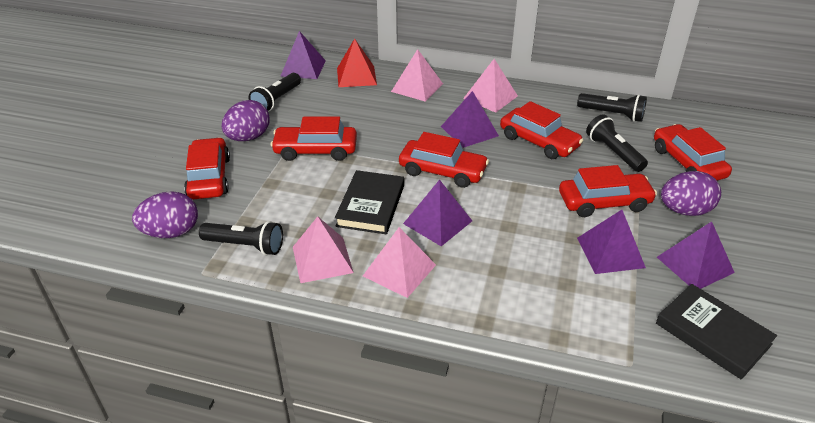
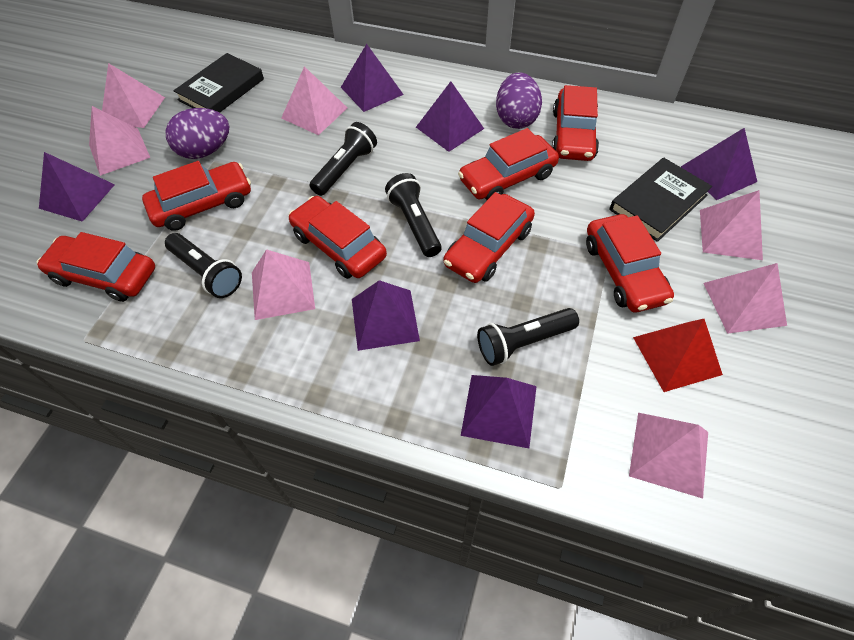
pink pyramid: 4 -> 7
purple egg: 3 -> 2
purple pyramid: 5 -> 6
red car: 6 -> 7

